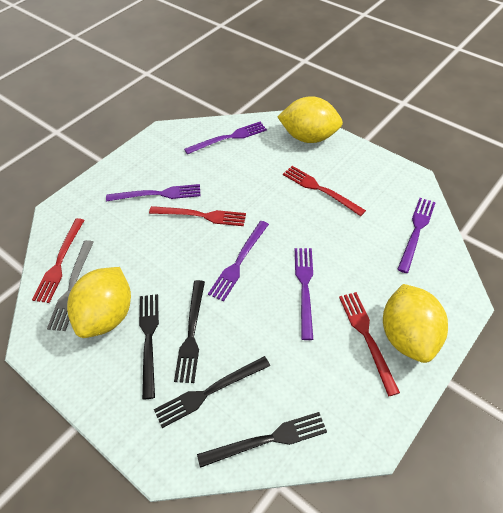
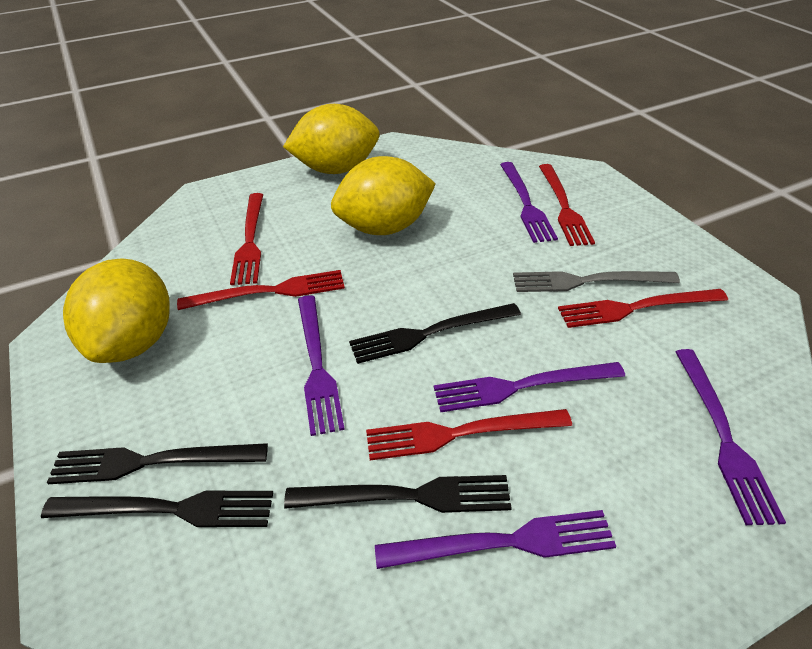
red fork: 4 -> 5

